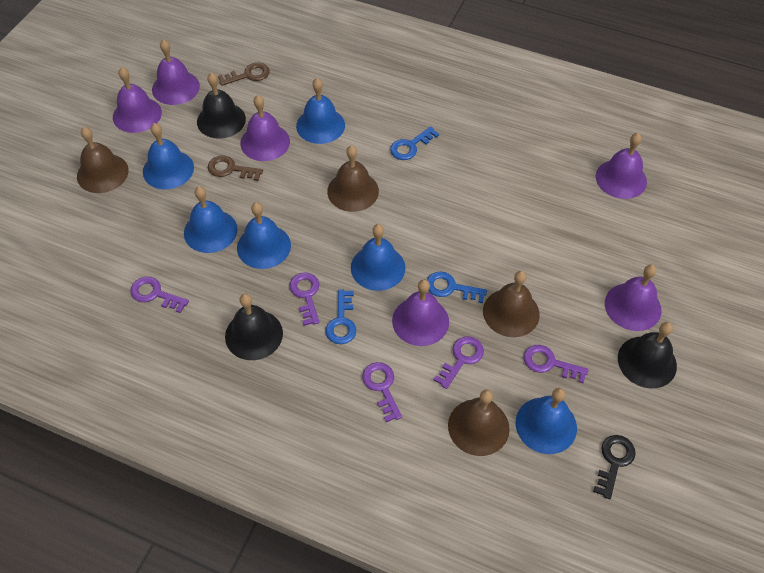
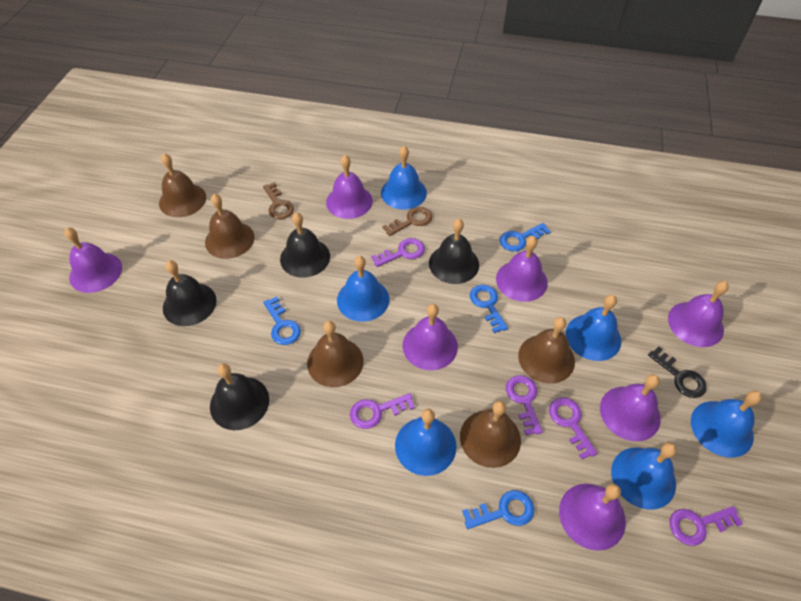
black bell: 3 -> 4
blue key: 3 -> 4
brown bell: 4 -> 5
purple bell: 6 -> 7

